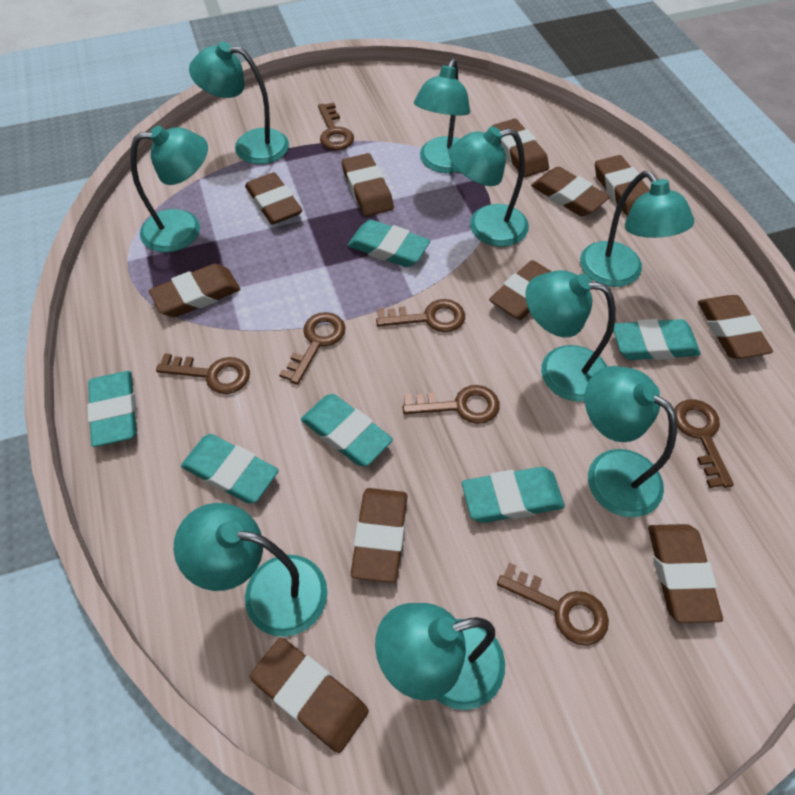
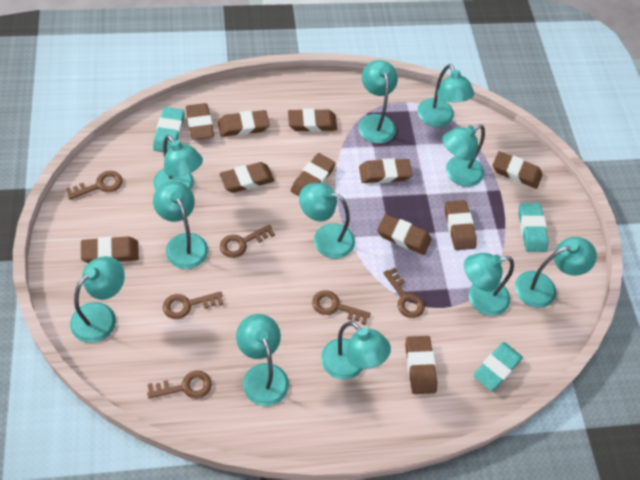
brown key: 7 -> 6
turquoise eraser: 6 -> 3
turquoise lamp: 9 -> 11

